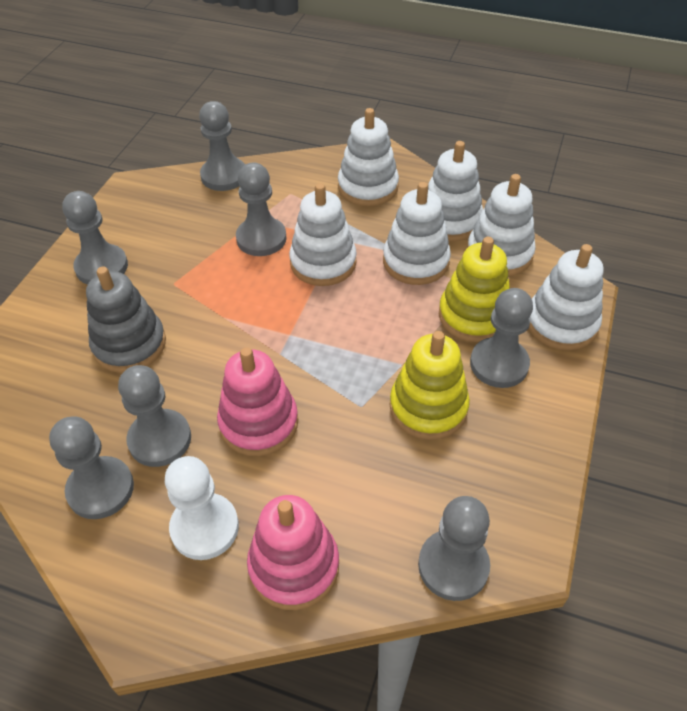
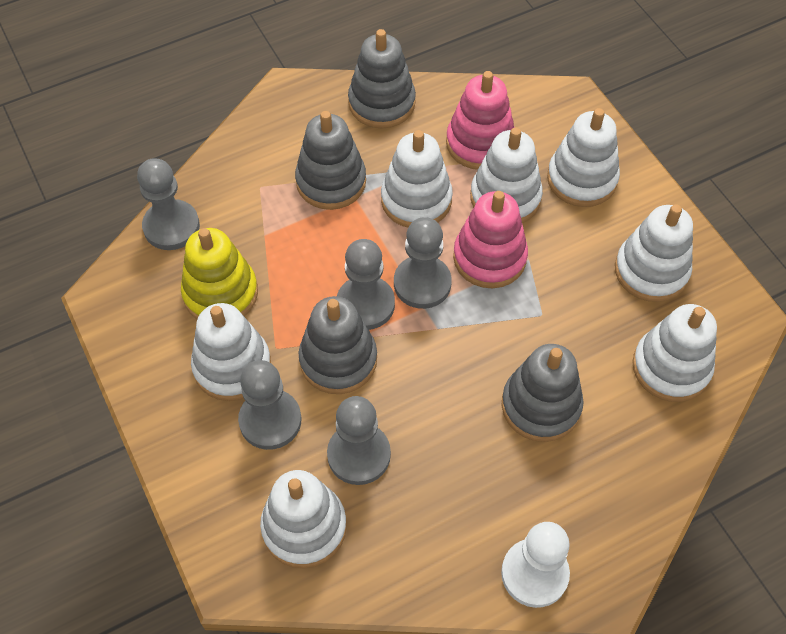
grey pawn: 7 -> 5
grey stacking toy: 1 -> 4
white stacking toy: 6 -> 7
yellow stacking toy: 2 -> 1

